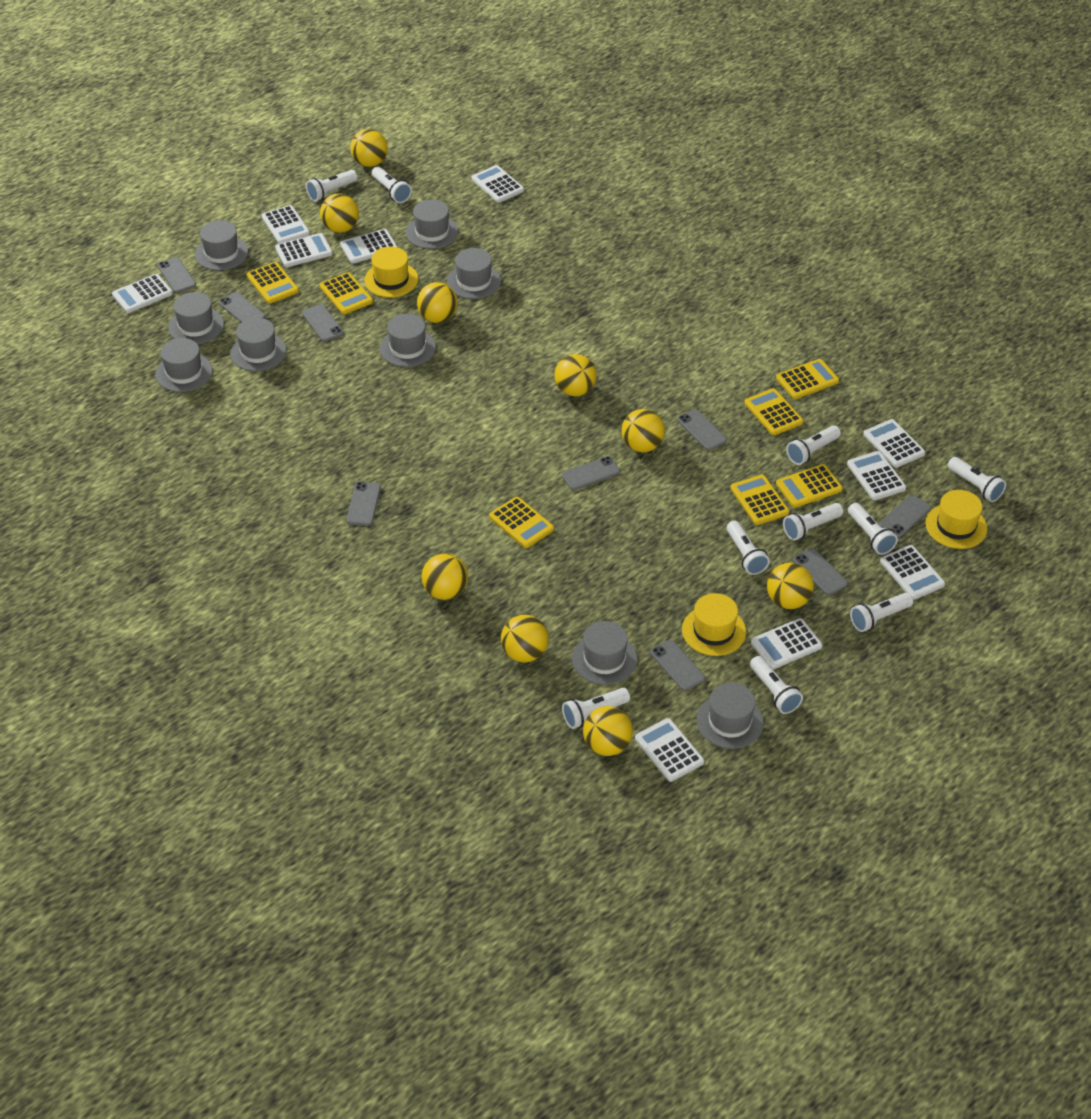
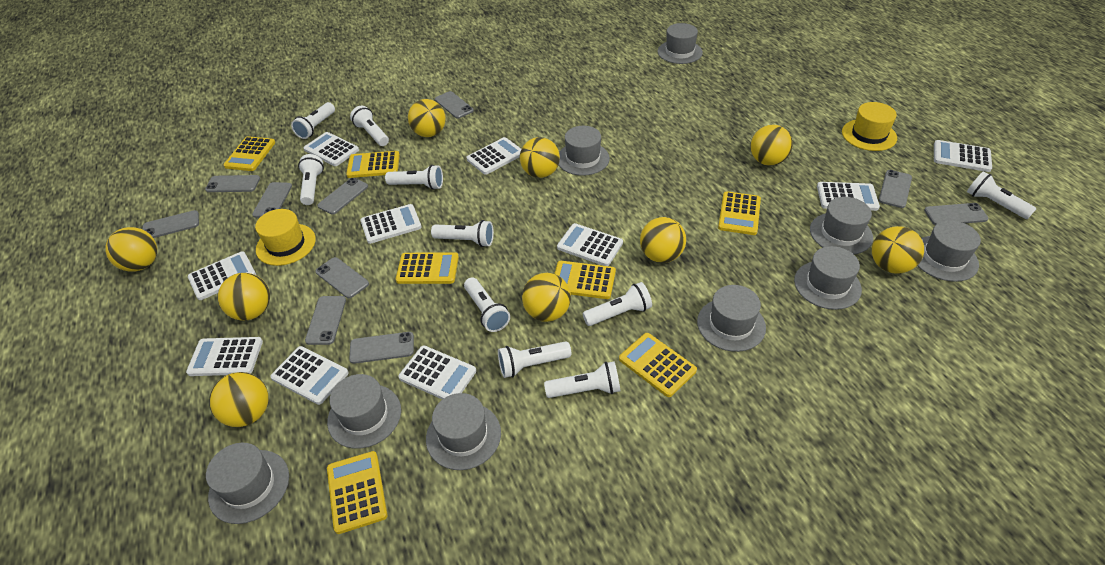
grey phone: 9 -> 10
yellow hat: 3 -> 2

